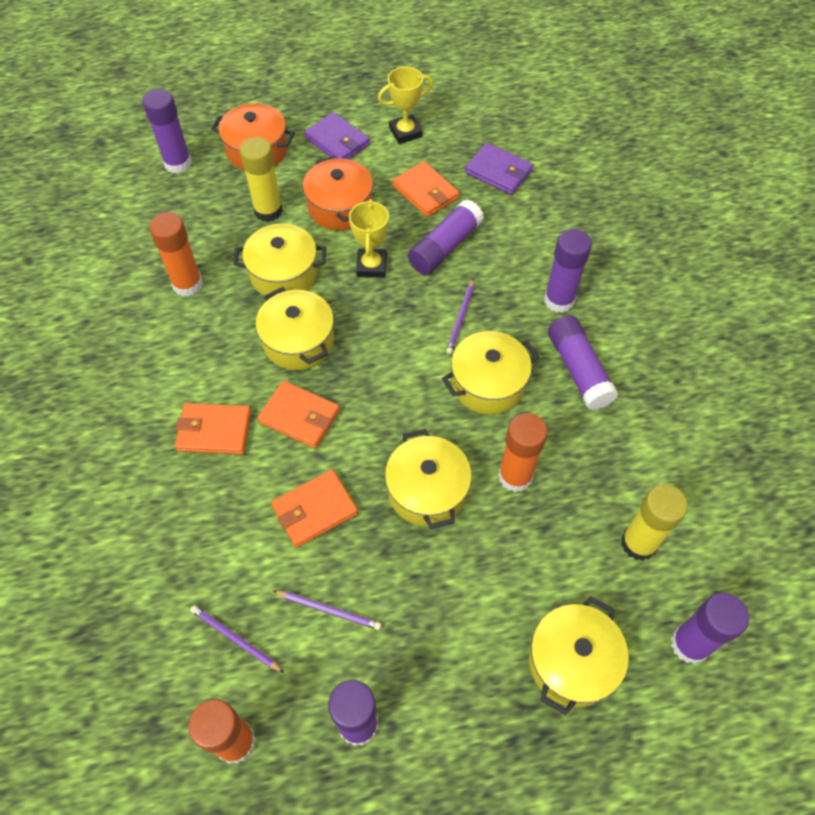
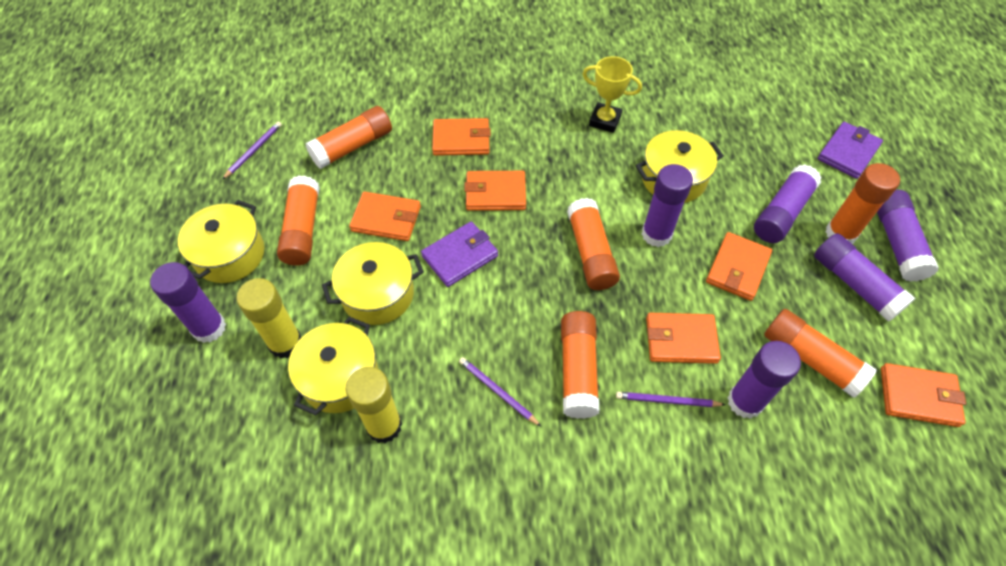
orange glue stick: 3 -> 6
orange pot: 2 -> 0
orange wallet: 4 -> 6
yellow pot: 5 -> 4
yellow trophy: 2 -> 1

